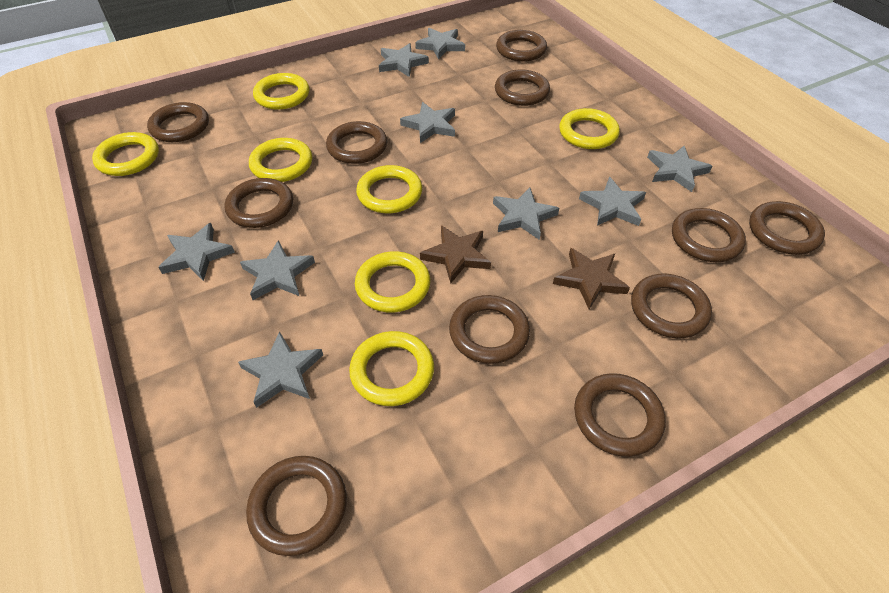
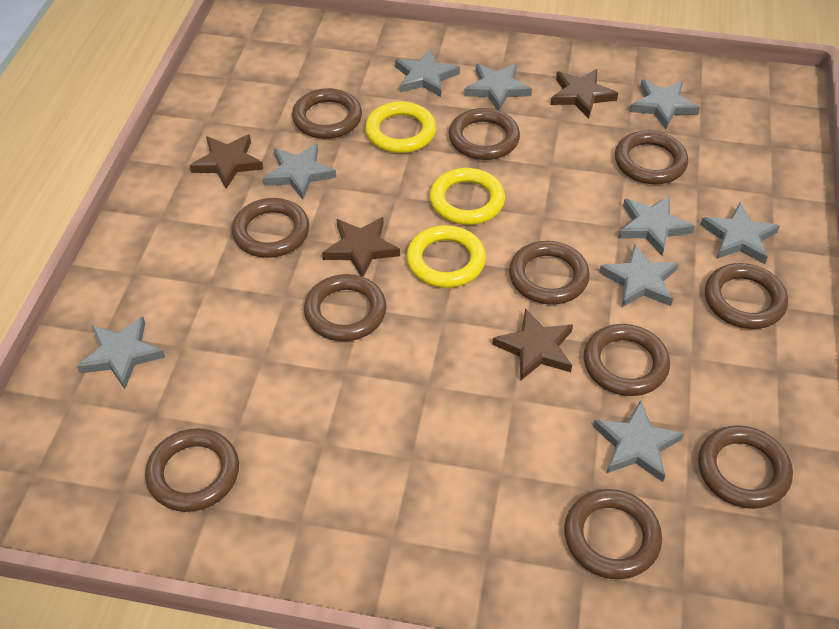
brown star: 2 -> 4
yellow ring: 7 -> 3

